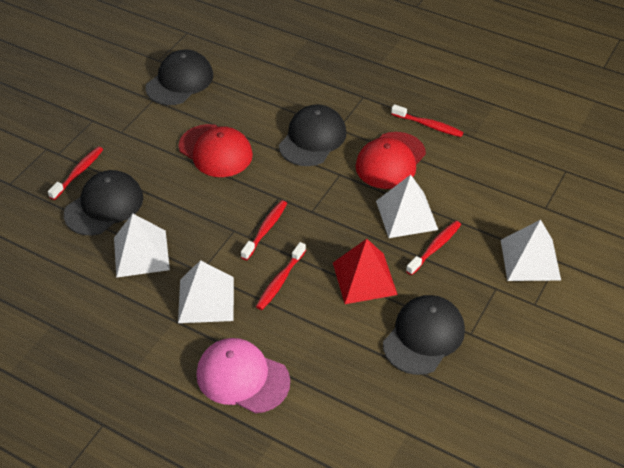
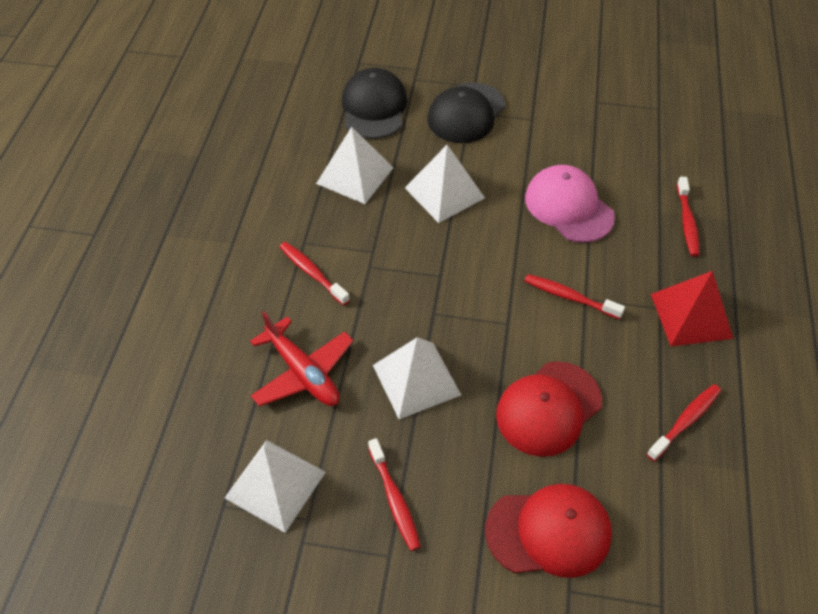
black cap: 4 -> 2
red plane: 0 -> 1

